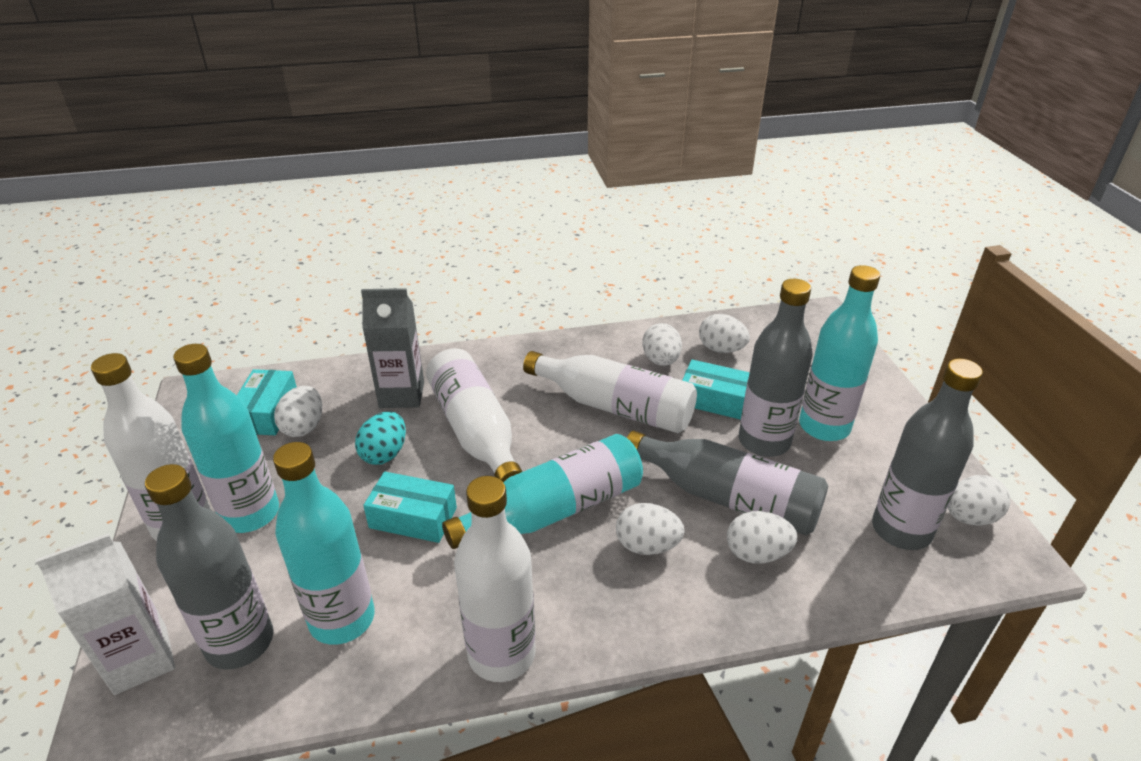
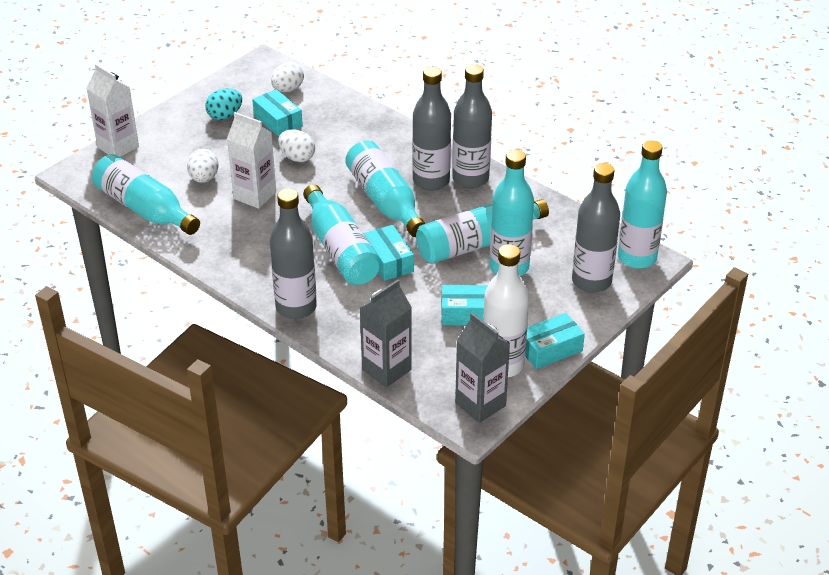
grey carton: 1 -> 2
turquoise bottle: 4 -> 6
turquoise box: 3 -> 4
white bottle: 4 -> 1
white carton: 1 -> 2
white egg: 6 -> 3

